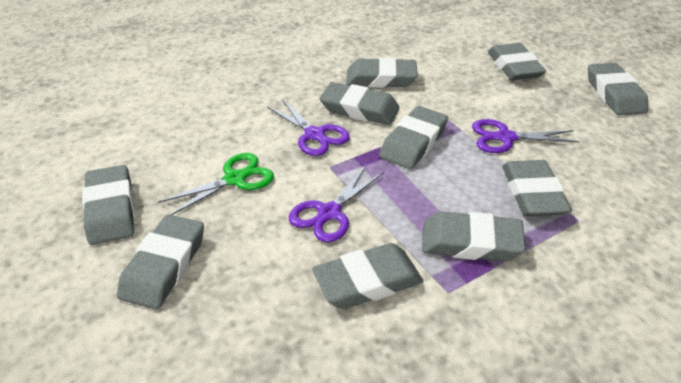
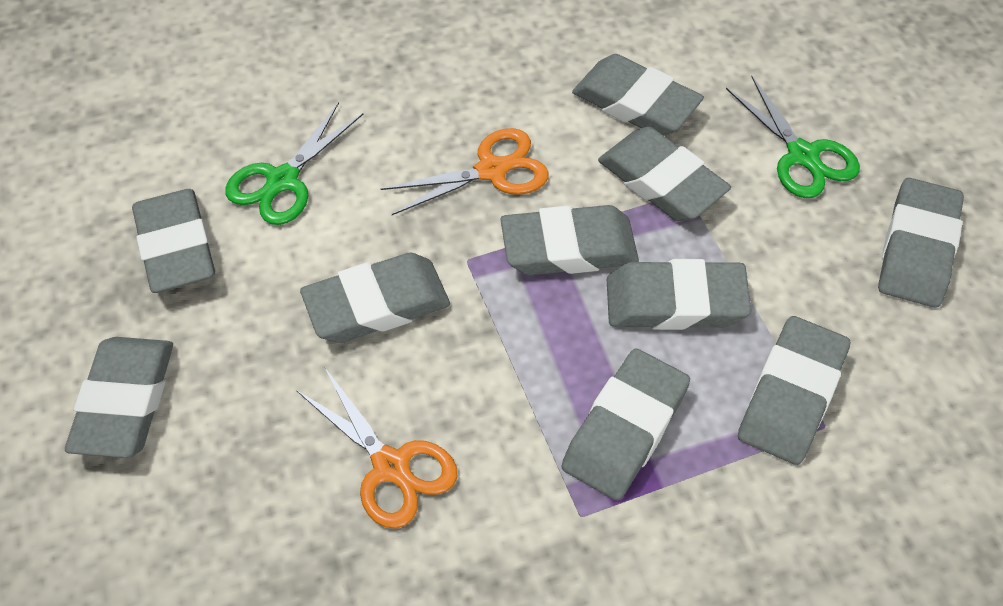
green scissors: 1 -> 2
orange scissors: 0 -> 2
purple scissors: 3 -> 0

